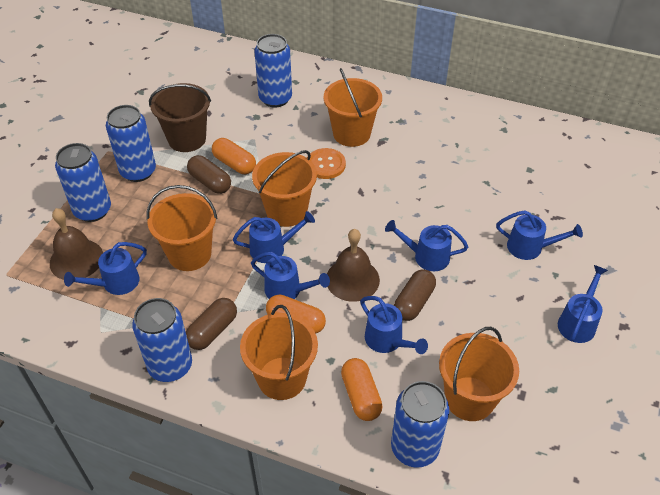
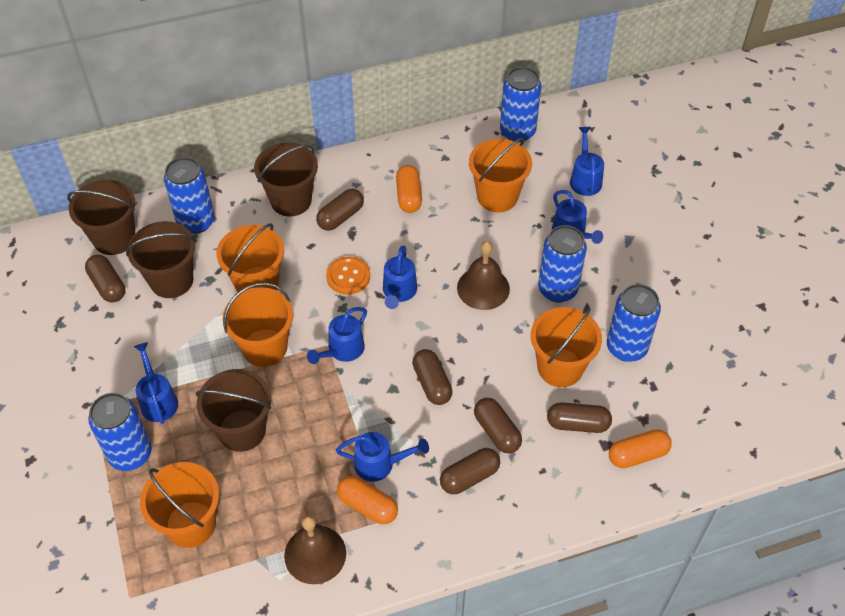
blue watering can: 7 -> 6
brown bucket: 1 -> 4
brown capsule: 3 -> 6

